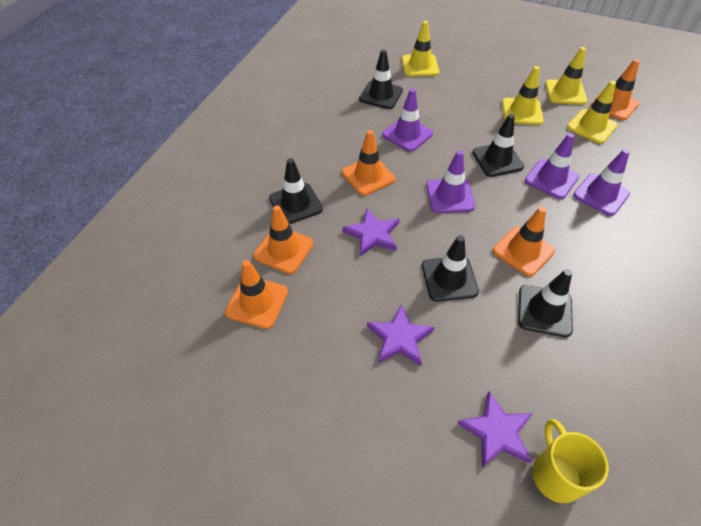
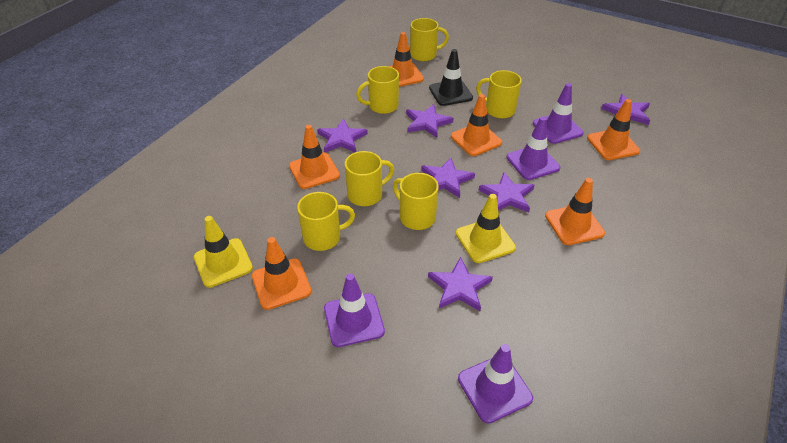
black traffic cone: 5 -> 1
orange traffic cone: 5 -> 6
purple star: 3 -> 6
yellow mug: 1 -> 6
yellow traffic cone: 4 -> 2

